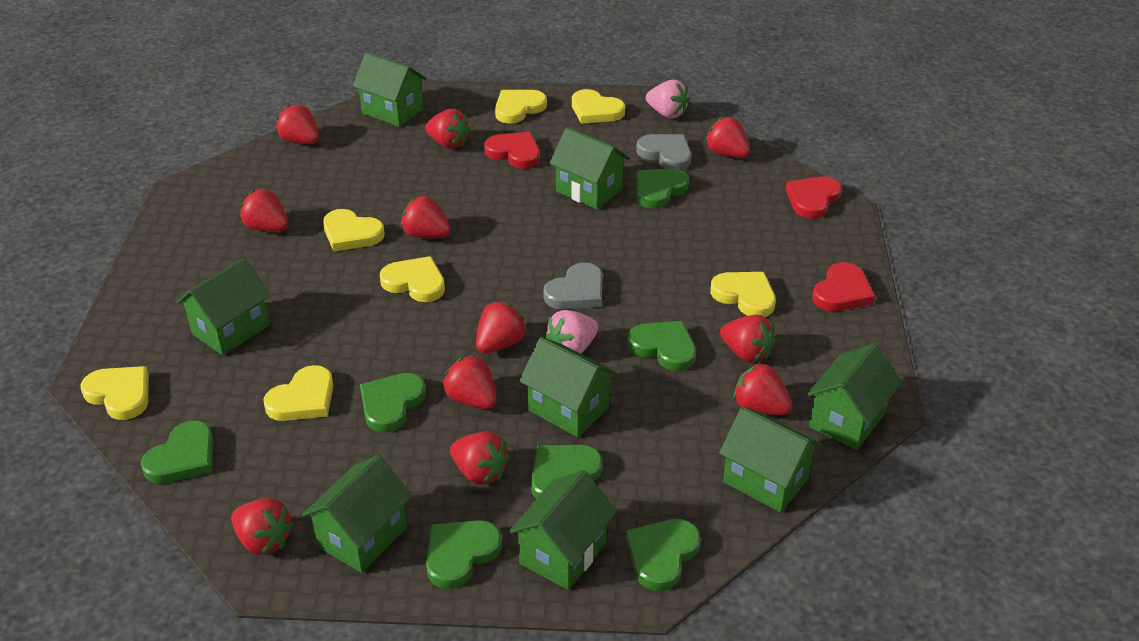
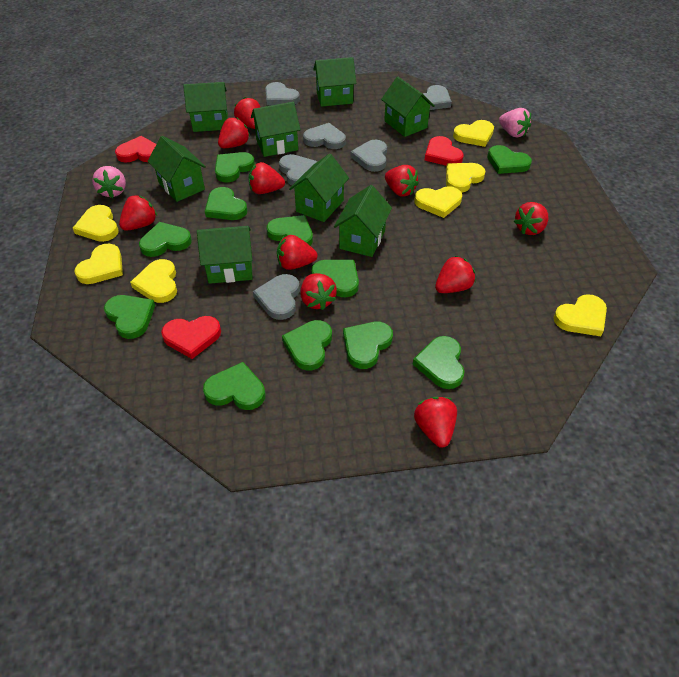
green heart: 7 -> 11
grey heart: 2 -> 6
red strawberry: 11 -> 10

